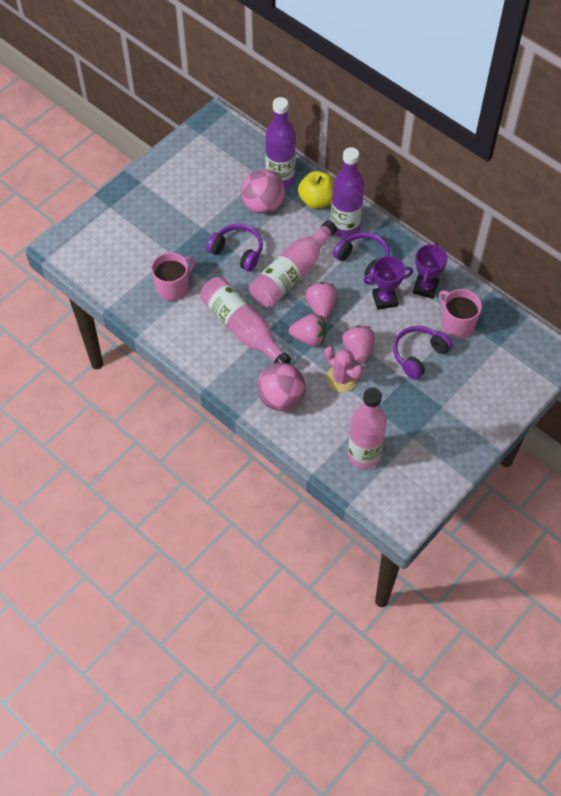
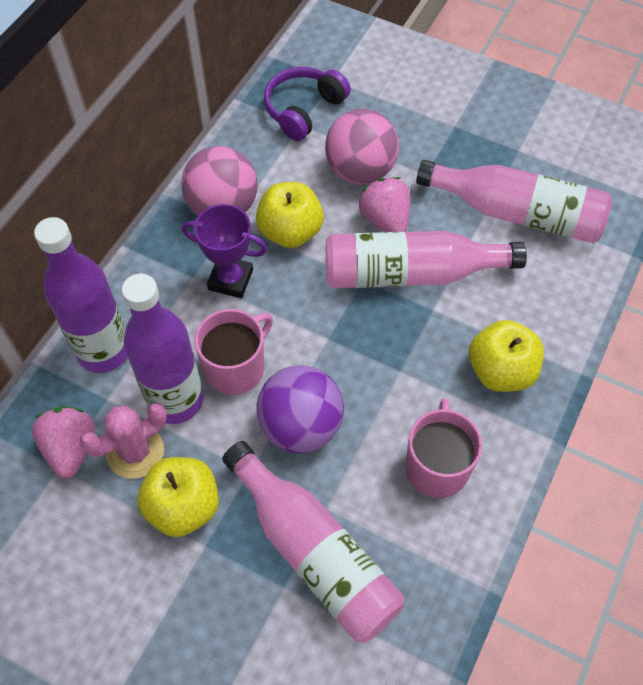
pink strawberry: 3 -> 2
purple ball: 0 -> 1
purple headphones: 3 -> 1
purple trophy: 2 -> 1
yellow apple: 1 -> 3

